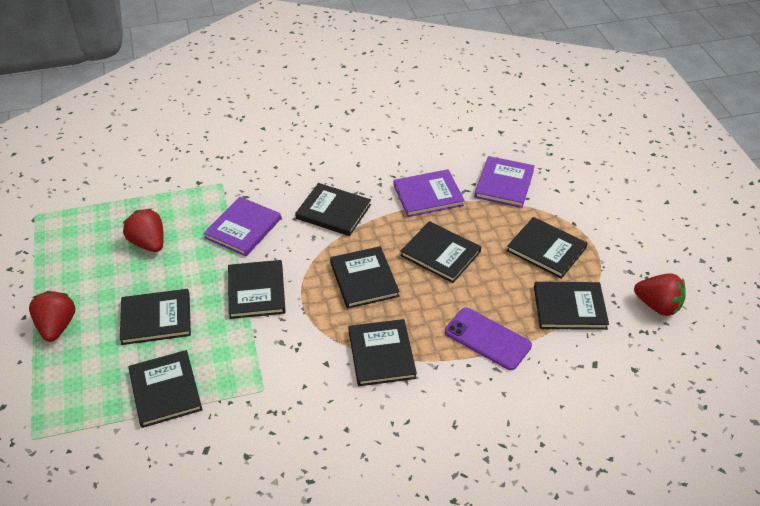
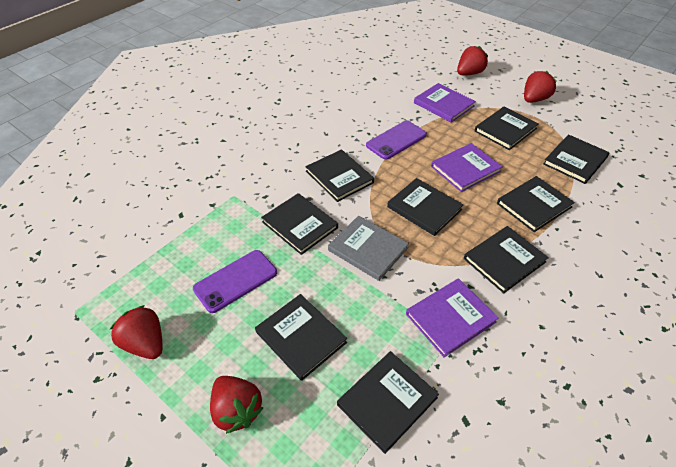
grey book: 0 -> 1
purple phone: 1 -> 2
red strawberry: 3 -> 4

